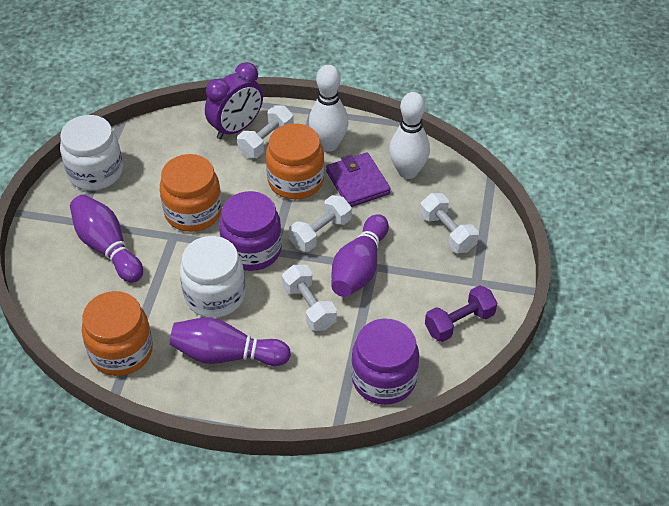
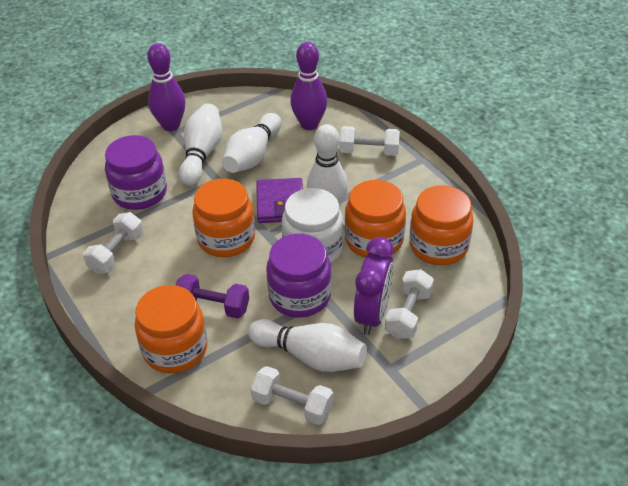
orange jar: 3 -> 4
purple bowling pin: 3 -> 2
white bowling pin: 2 -> 4
white jar: 2 -> 1

